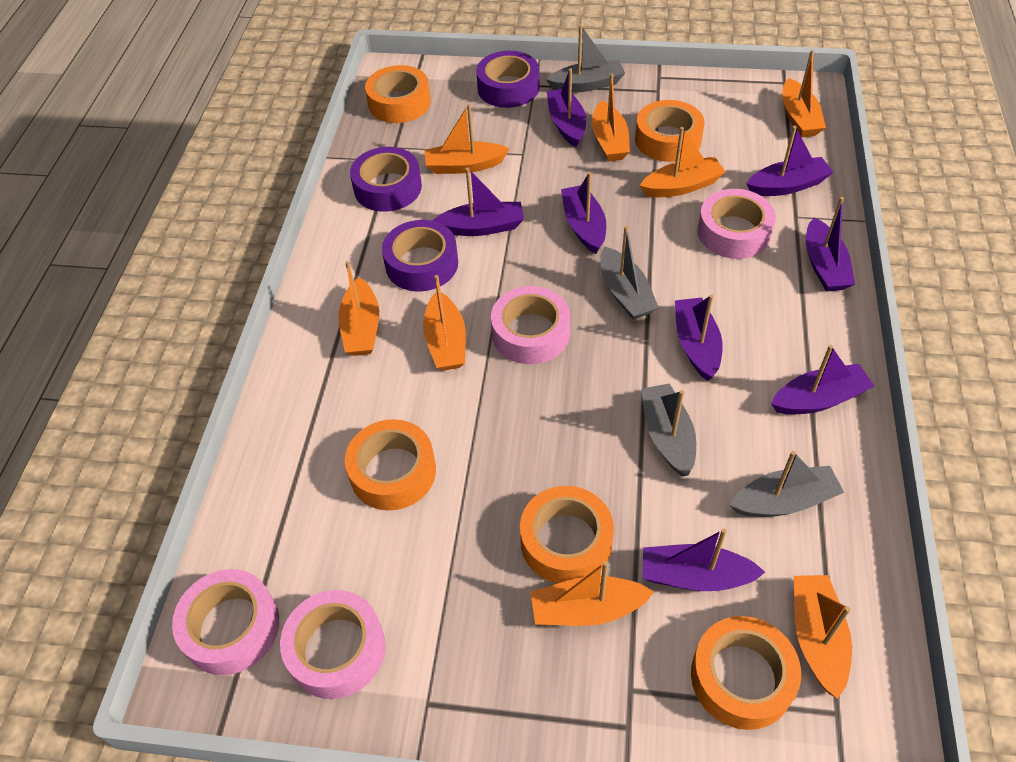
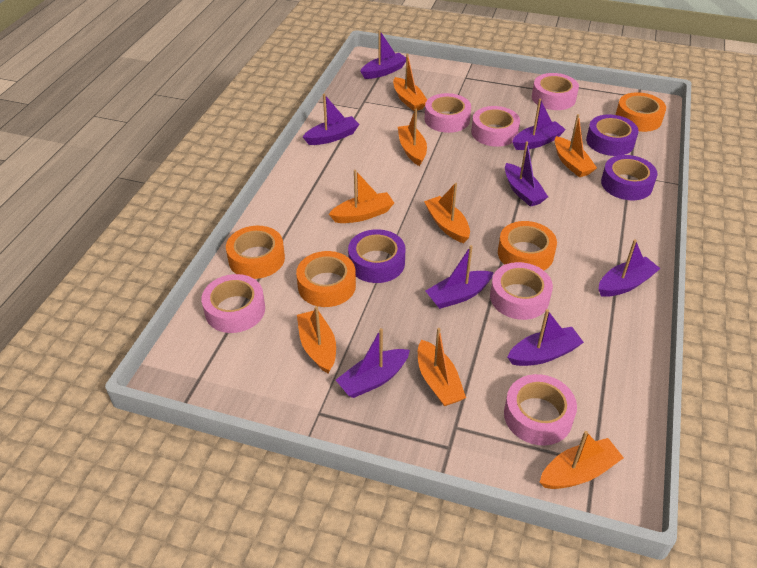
grey boat: 4 -> 0
orange tape: 5 -> 4
pink tape: 4 -> 6

